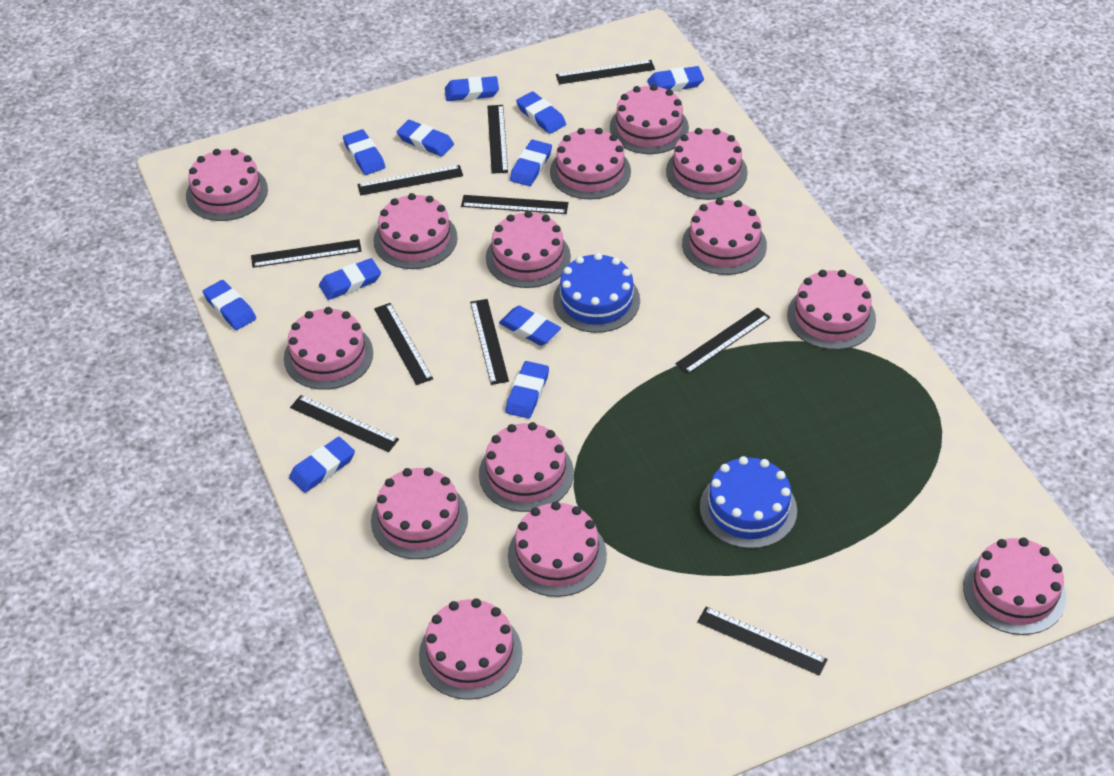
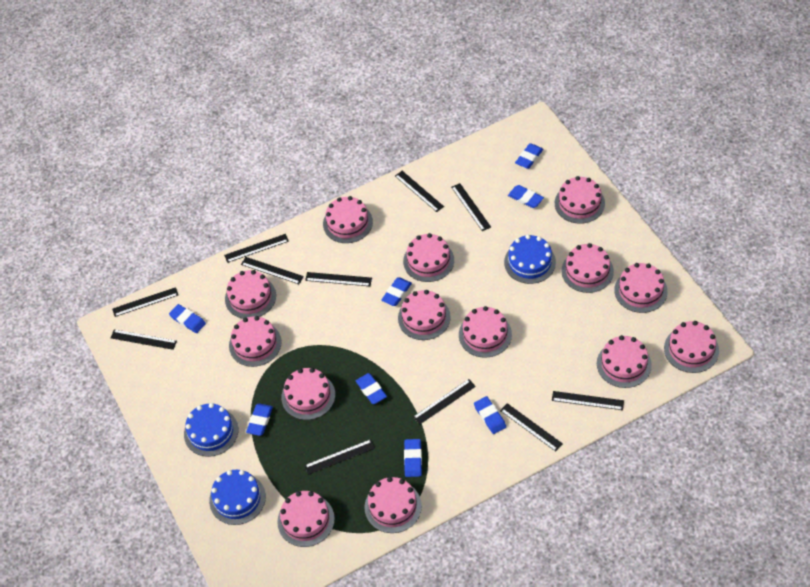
black ruler: 10 -> 11
blue cake: 2 -> 3
blue eraser: 11 -> 8

